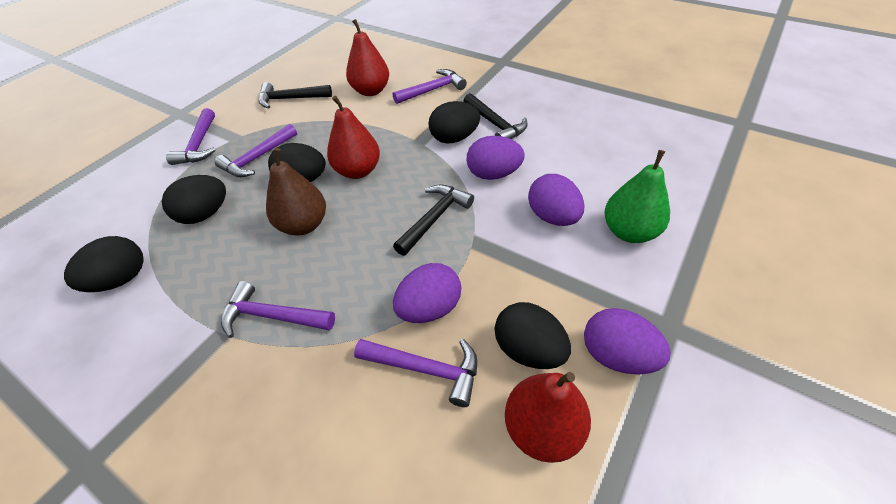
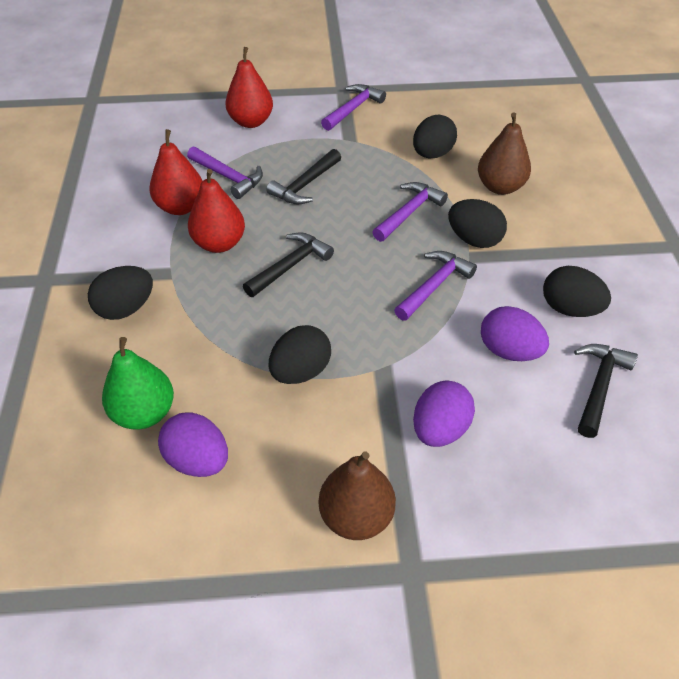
brown pear: 1 -> 2
purple egg: 4 -> 3
purple hammer: 5 -> 4

